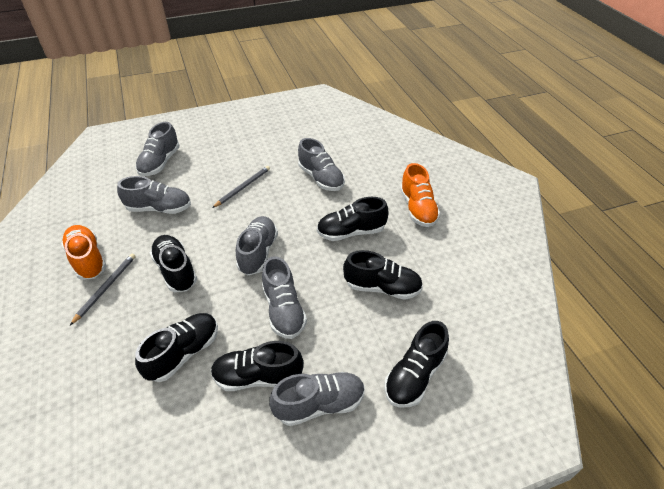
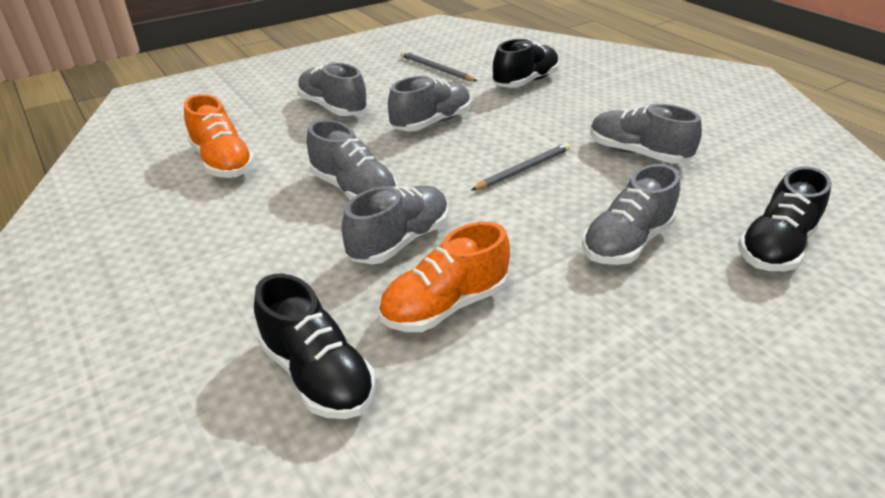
black shoe: 6 -> 3

